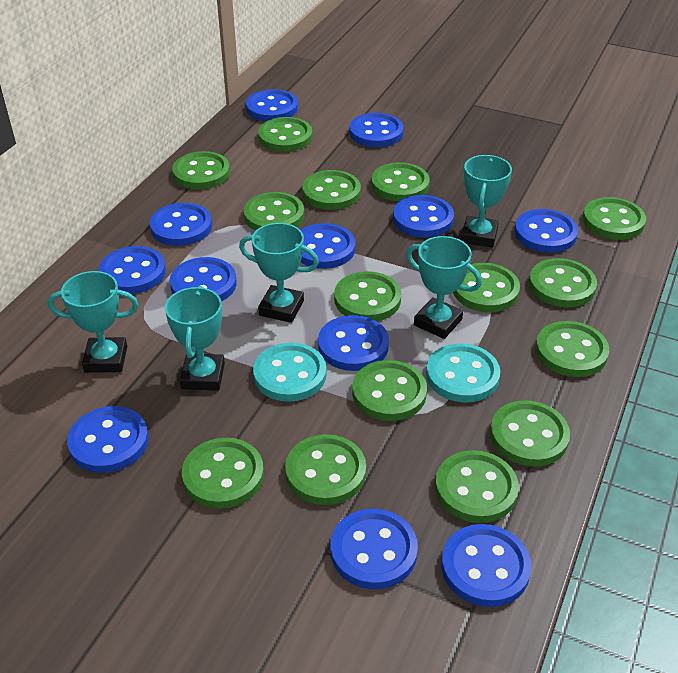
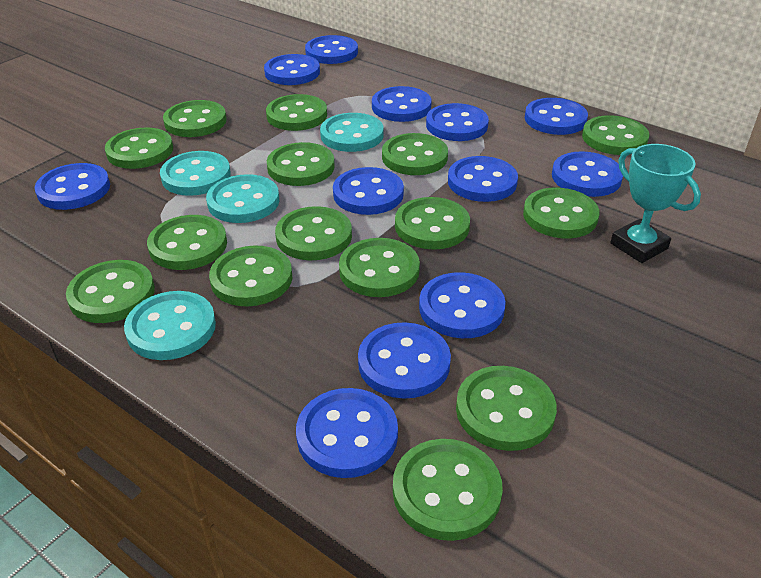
turquoise button: 2 -> 4
turquoise trophy: 5 -> 1

